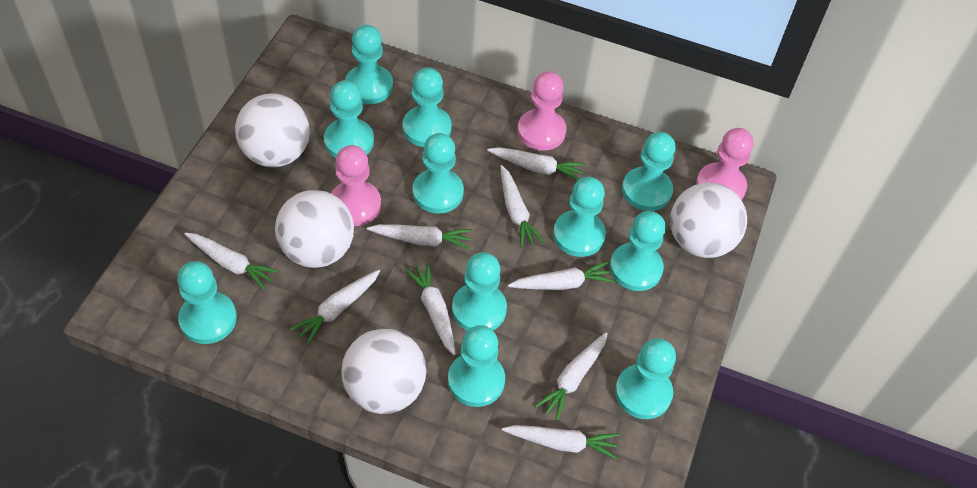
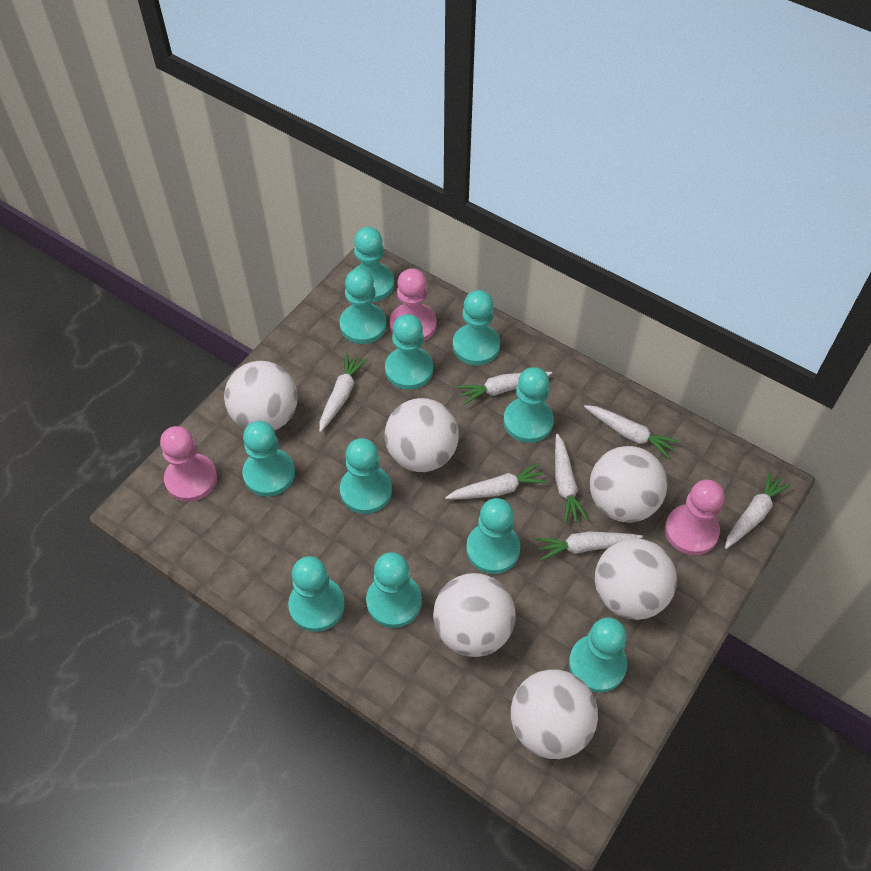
white ball: 4 -> 6
white carrot: 9 -> 7

